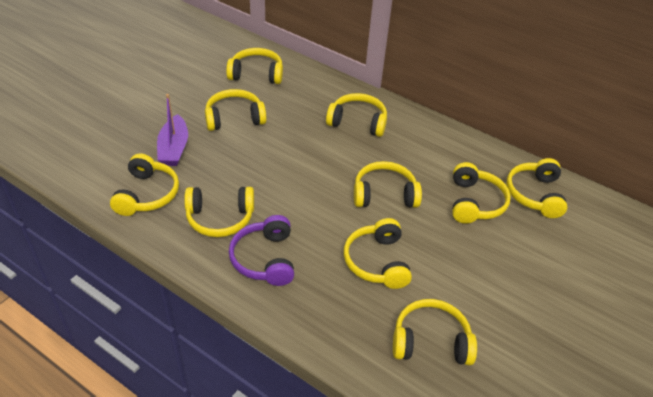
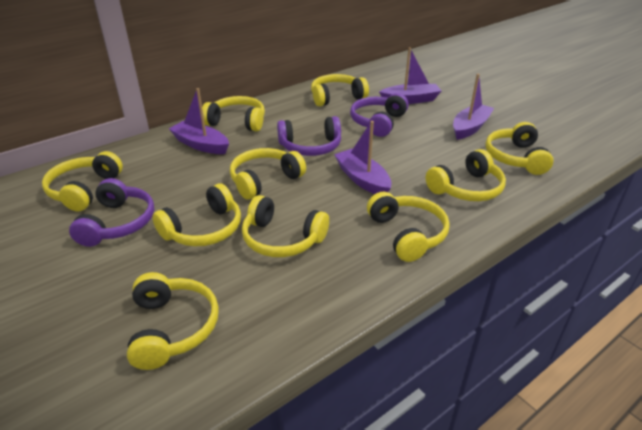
purple boat: 1 -> 4
purple headphones: 1 -> 3

